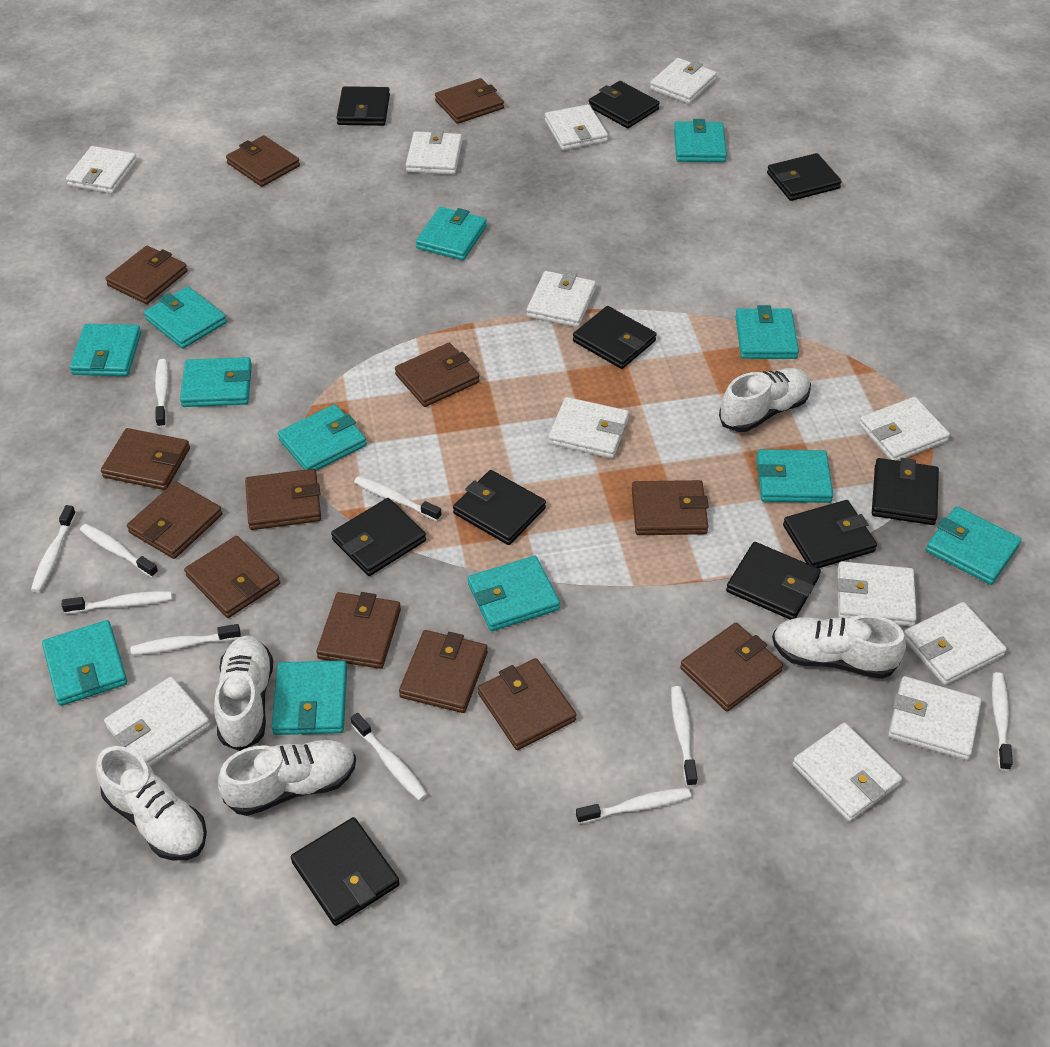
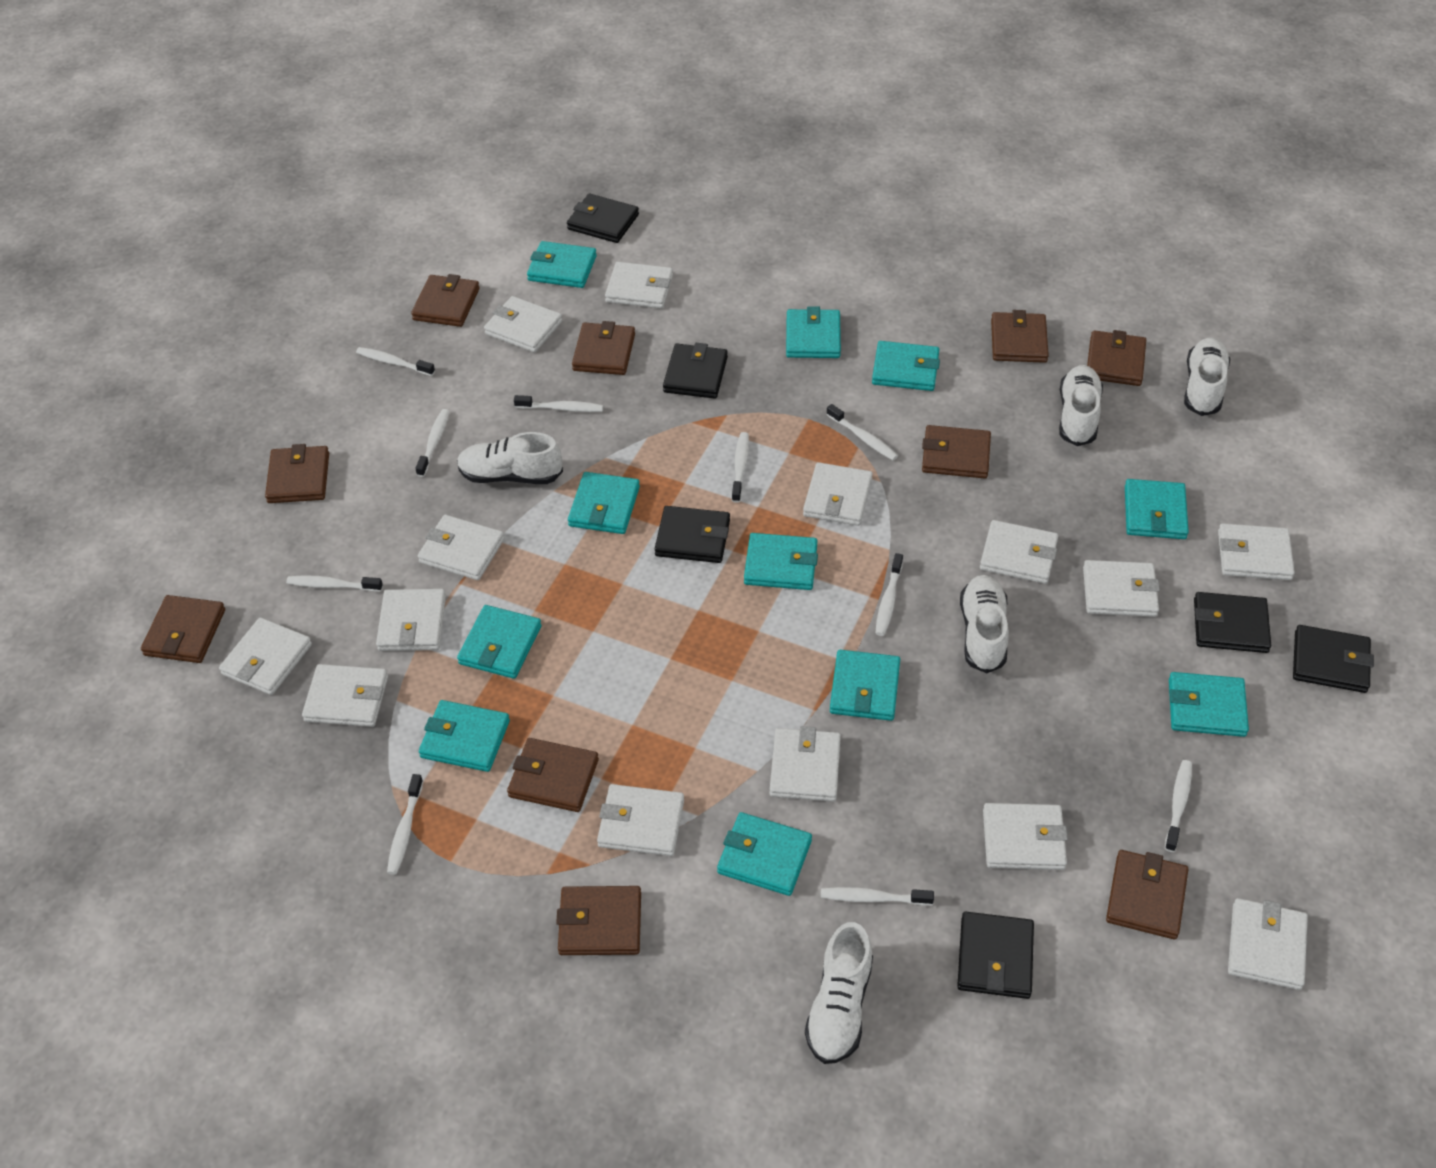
black wallet: 10 -> 6
brown wallet: 13 -> 10
turquoise wallet: 12 -> 11
white wallet: 12 -> 14

